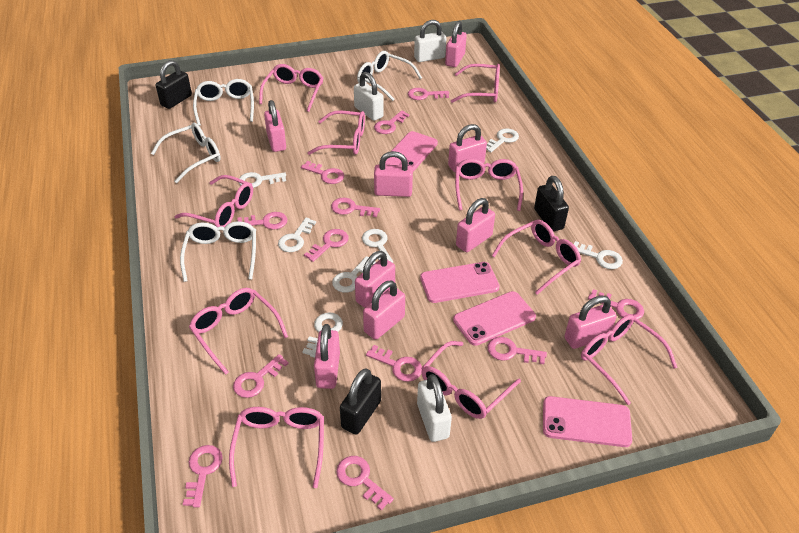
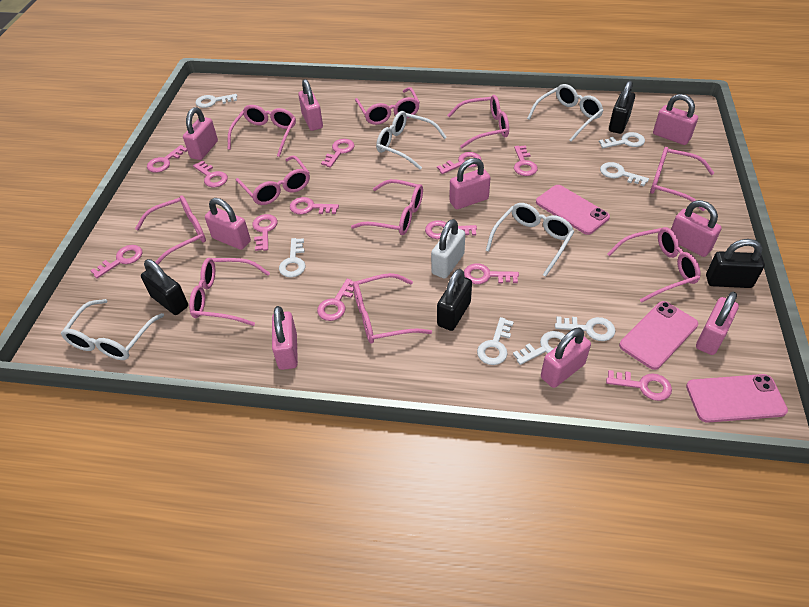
black padlock: 3 -> 4
pink phone: 4 -> 3
white padlock: 3 -> 1

